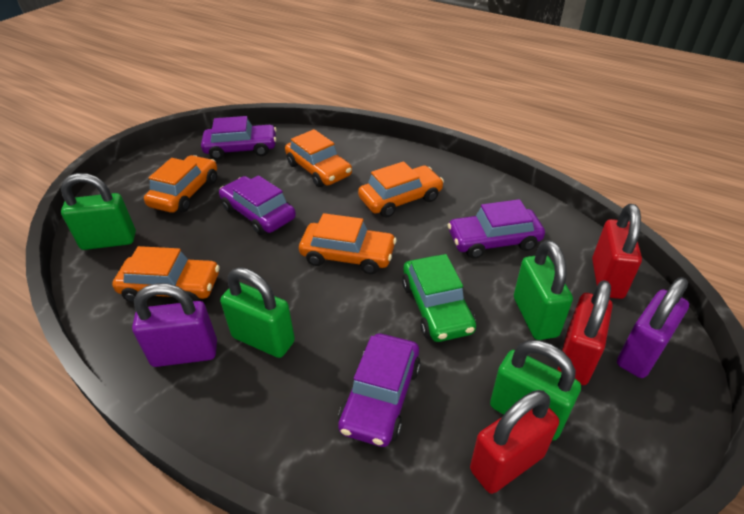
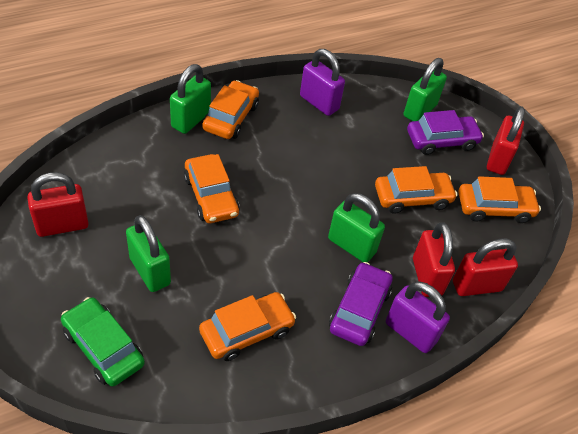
purple car: 4 -> 2
red padlock: 3 -> 4

